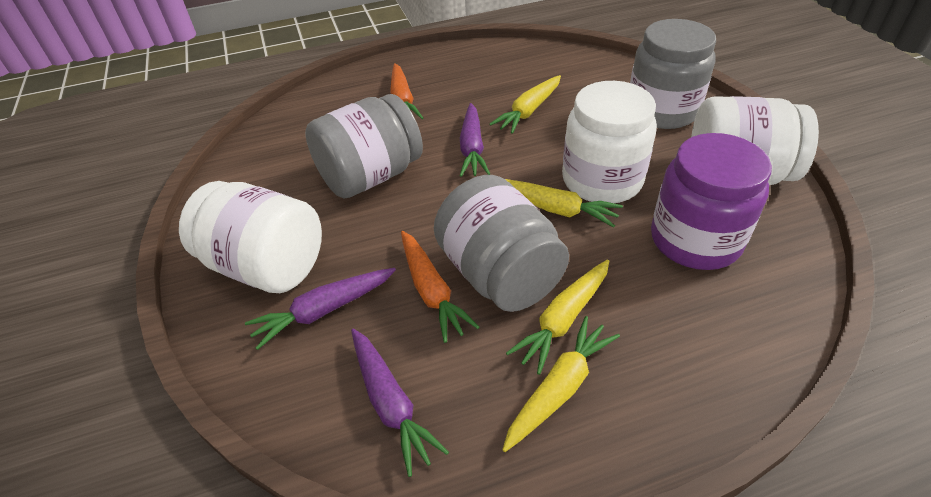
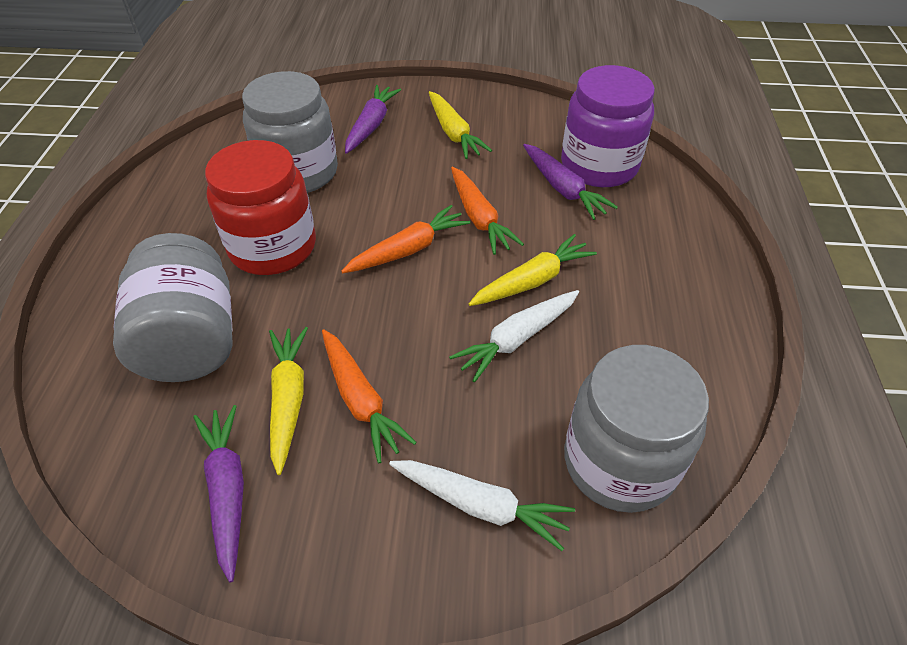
orange carrot: 2 -> 3
red jar: 0 -> 1
white carrot: 0 -> 2
white jar: 3 -> 0
yellow carrot: 4 -> 3

